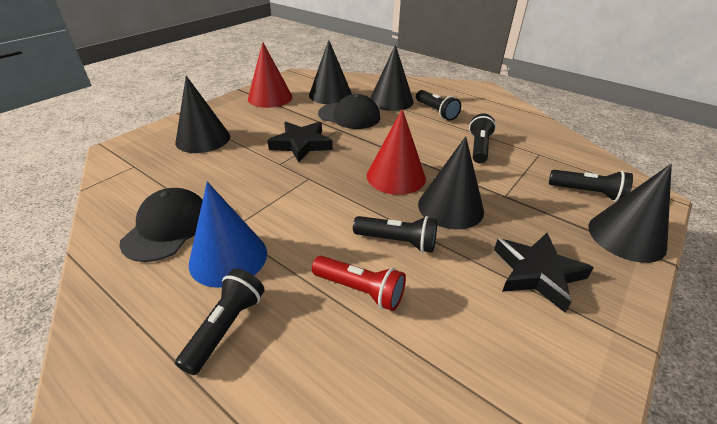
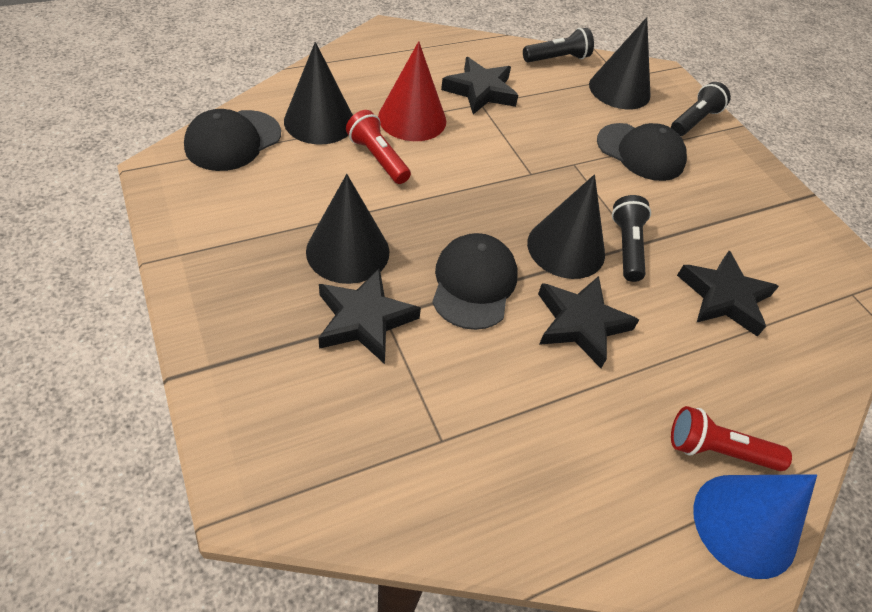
black cap: 2 -> 3
black cone: 5 -> 4
black flashlight: 5 -> 3
black star: 2 -> 4
red cone: 2 -> 1
red flashlight: 1 -> 2

